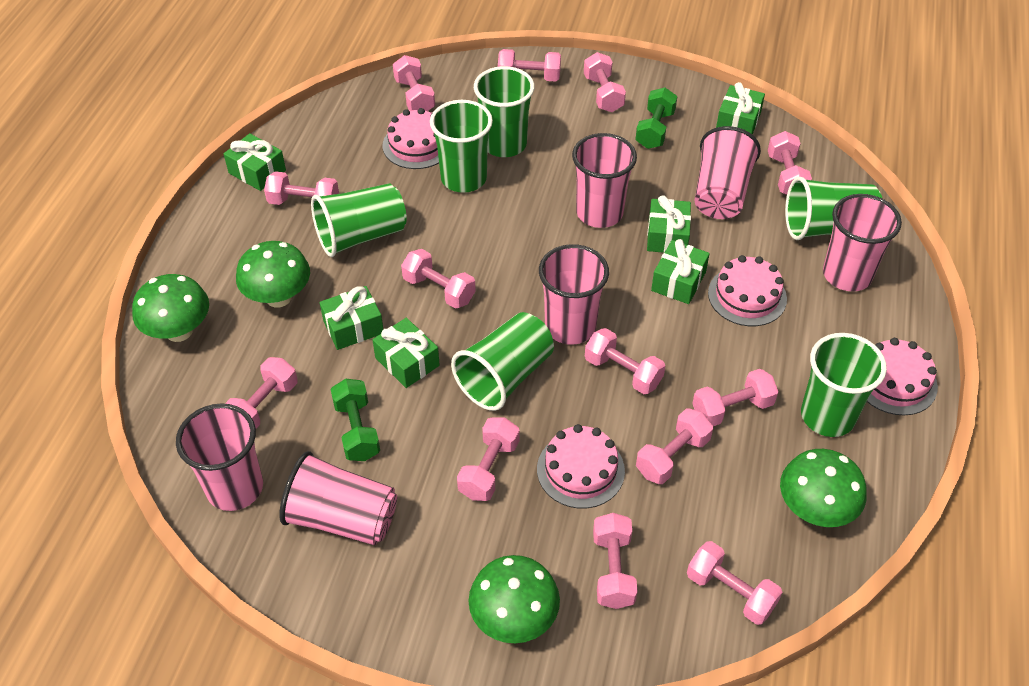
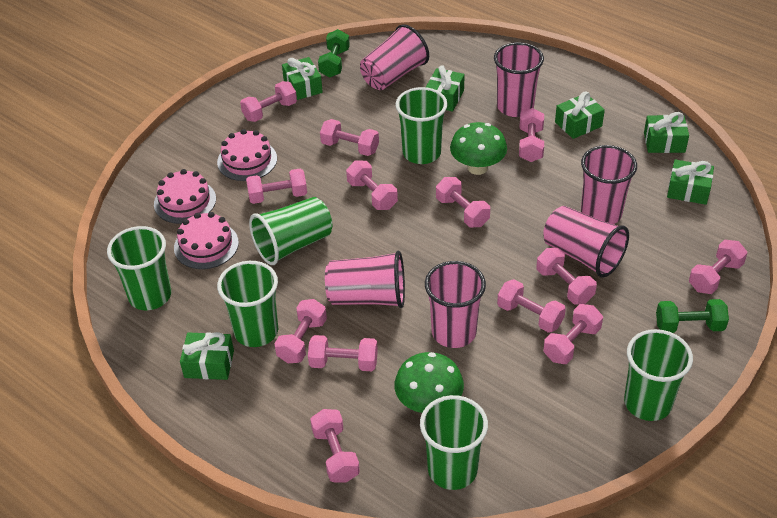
green mushroom: 4 -> 2
pink cake: 4 -> 3

